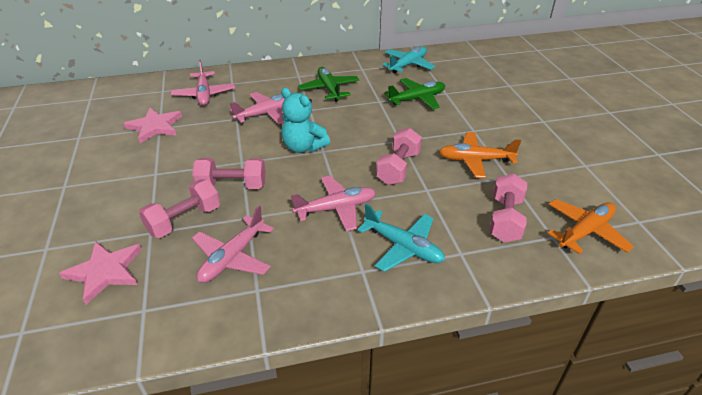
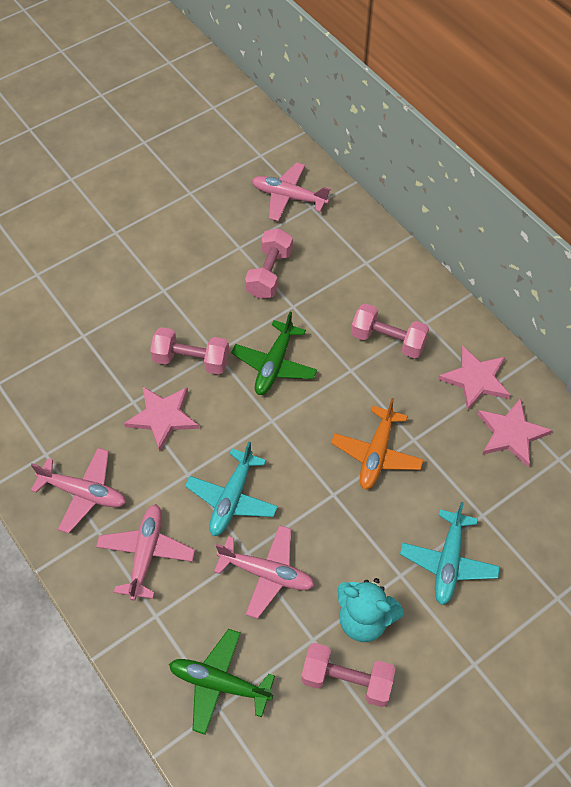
orange plane: 2 -> 1
pink star: 2 -> 3

